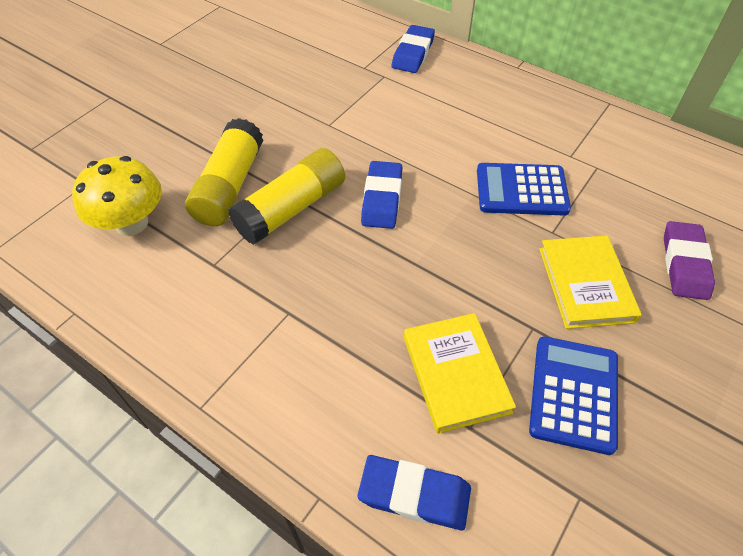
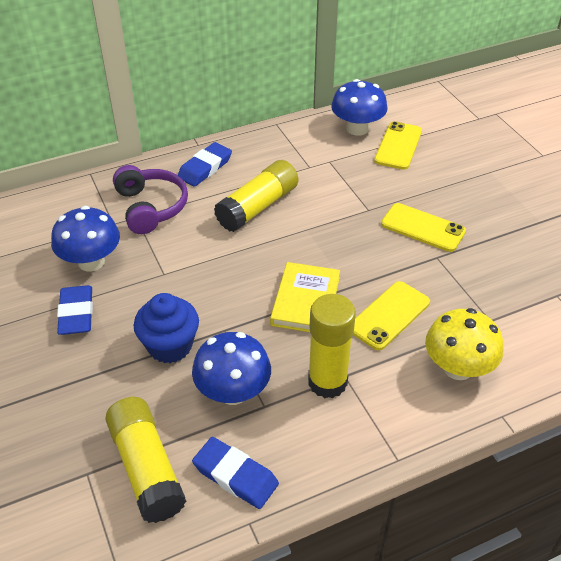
blue calculator: 2 -> 0
blue cupcake: 0 -> 1
blue mushroom: 0 -> 3
purple eraser: 1 -> 0
purple headphones: 0 -> 1
yellow book: 2 -> 1
yellow glue stick: 2 -> 3
yellow phone: 0 -> 3

